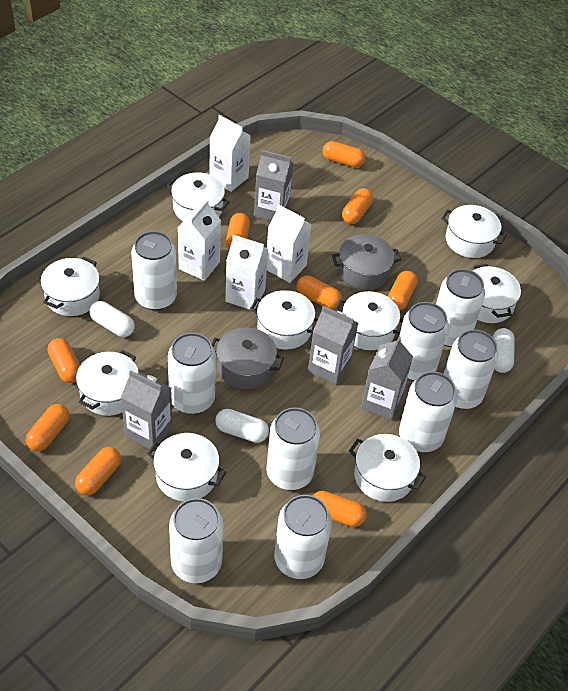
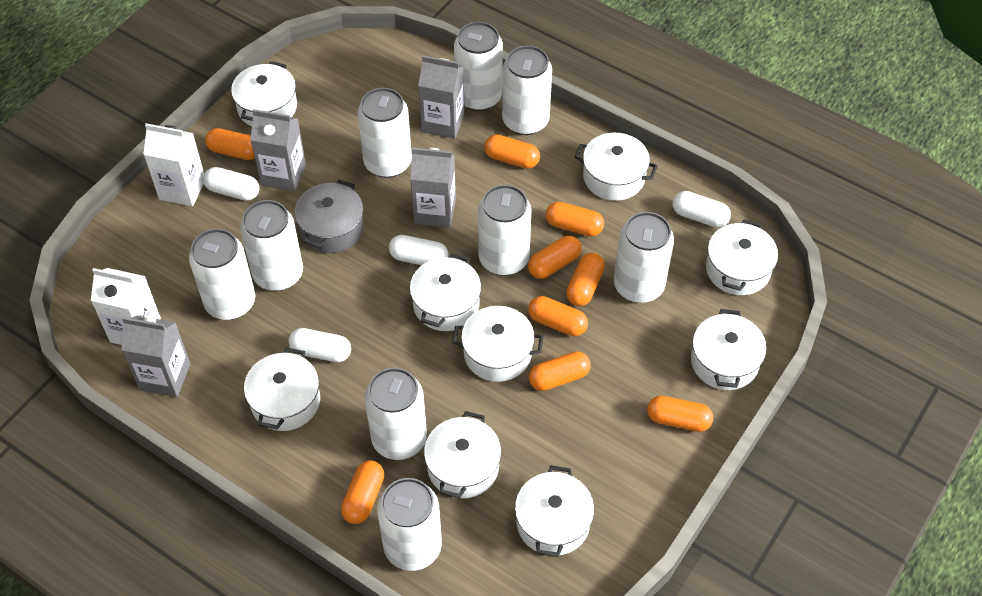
grey pot: 2 -> 1
white capsule: 3 -> 4
white carton: 4 -> 2

